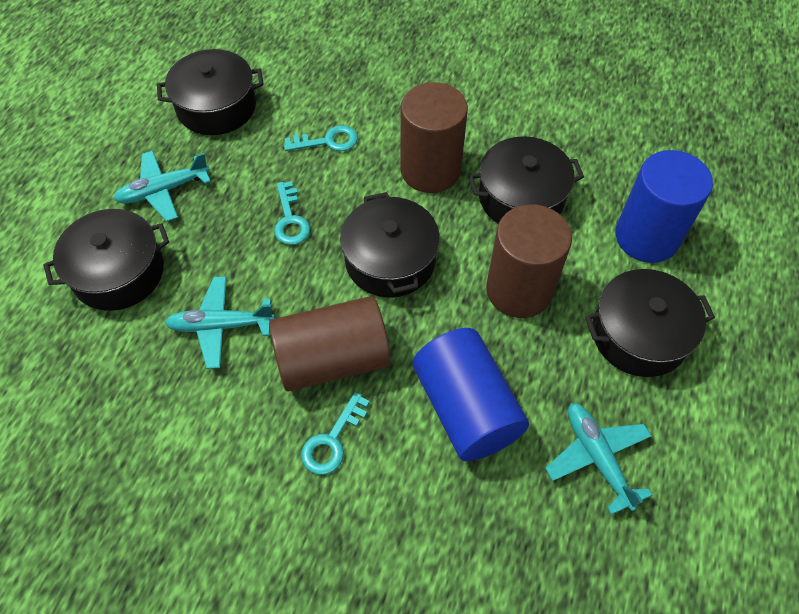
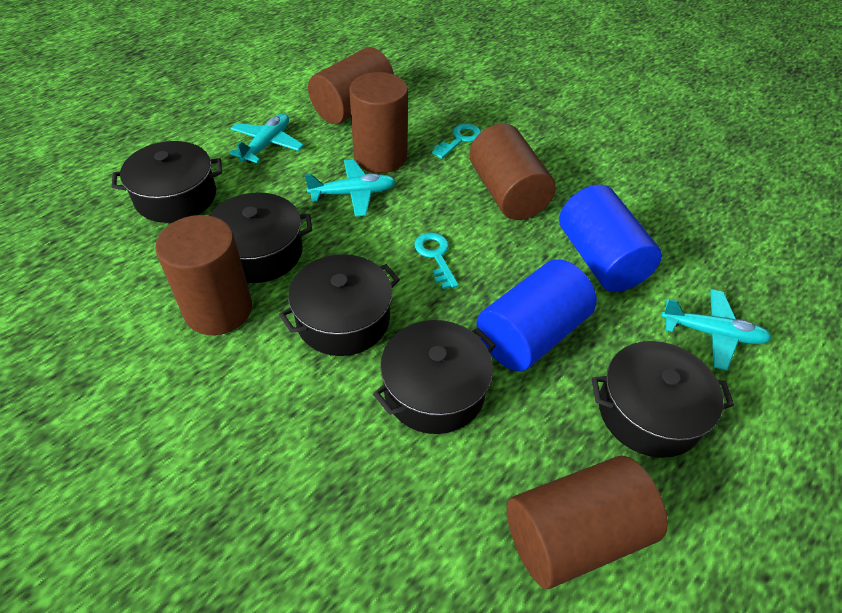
brown cylinder: 3 -> 5
turquoise key: 3 -> 2

